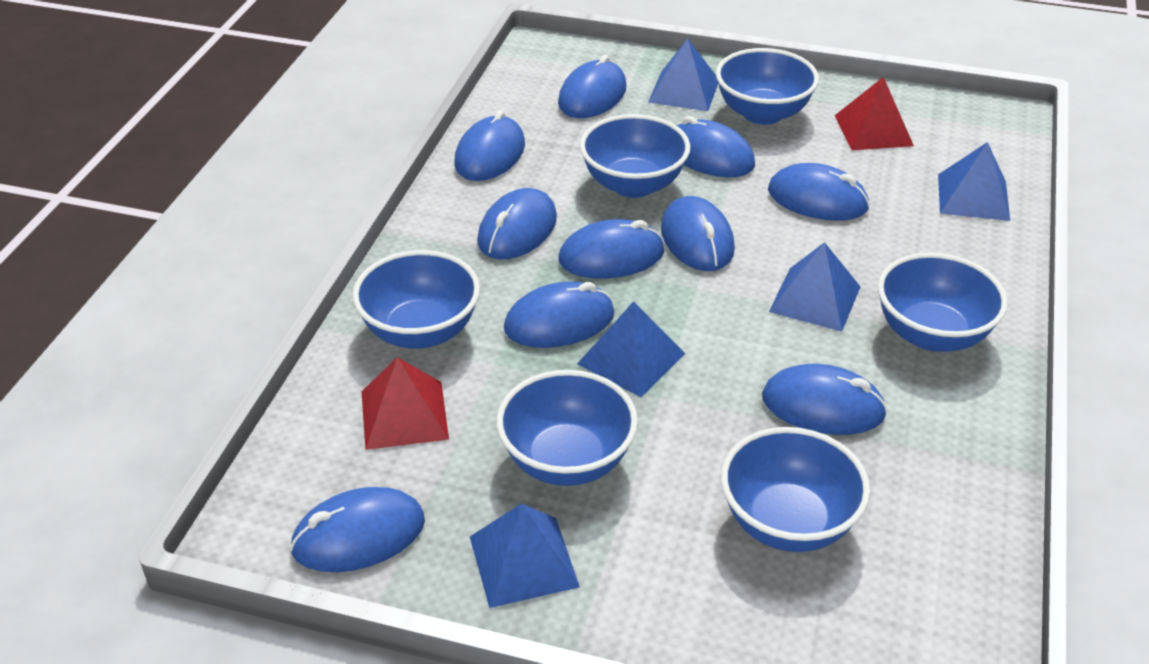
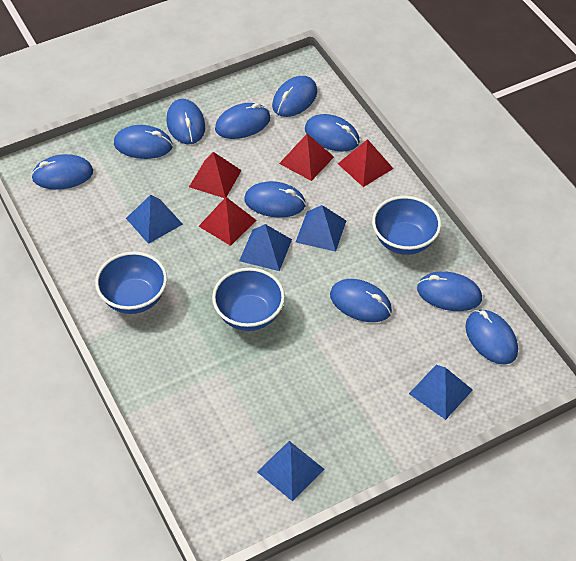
blue bowl: 6 -> 3
red pyramid: 2 -> 4

